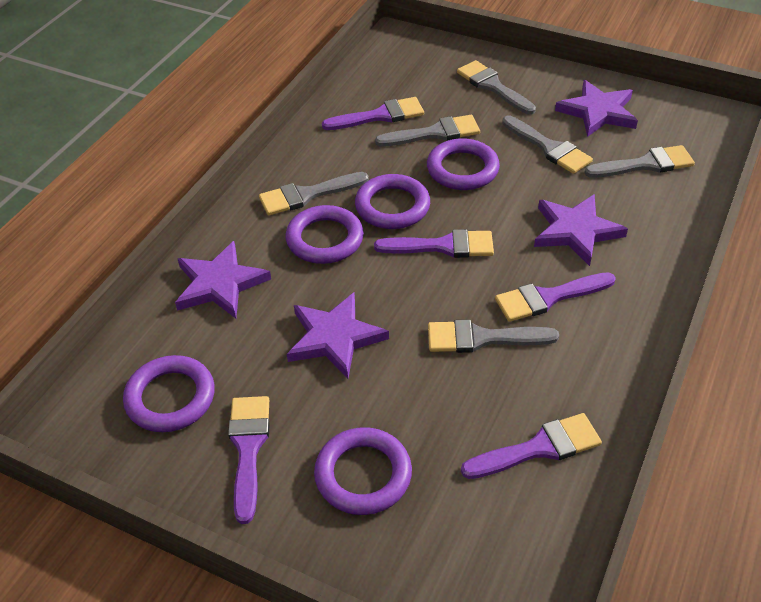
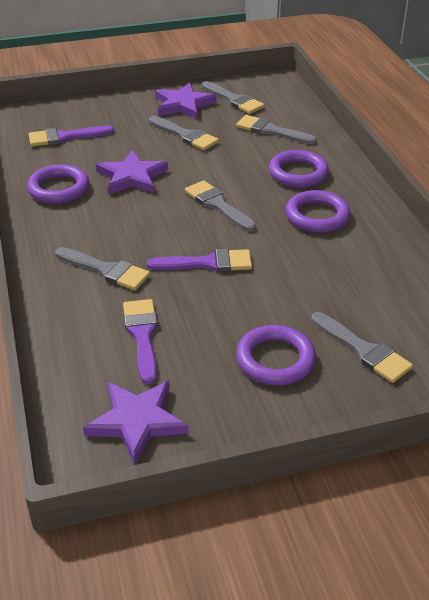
purple brush: 5 -> 3
purple ring: 5 -> 4
purple star: 4 -> 3

